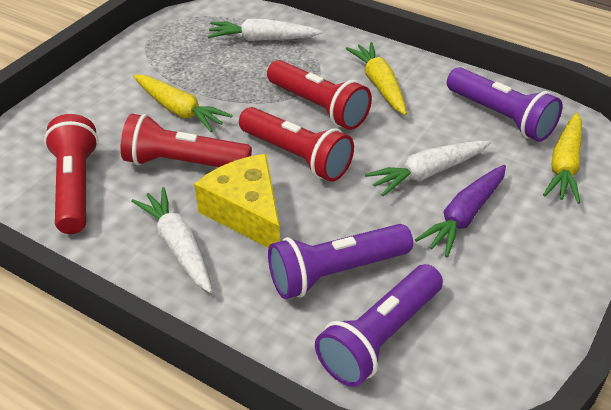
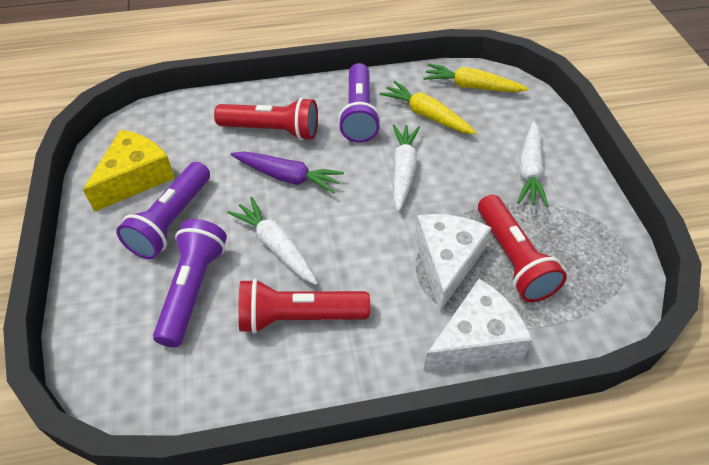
red flashlight: 4 -> 3
white cheese: 0 -> 2
yellow carrot: 3 -> 2

